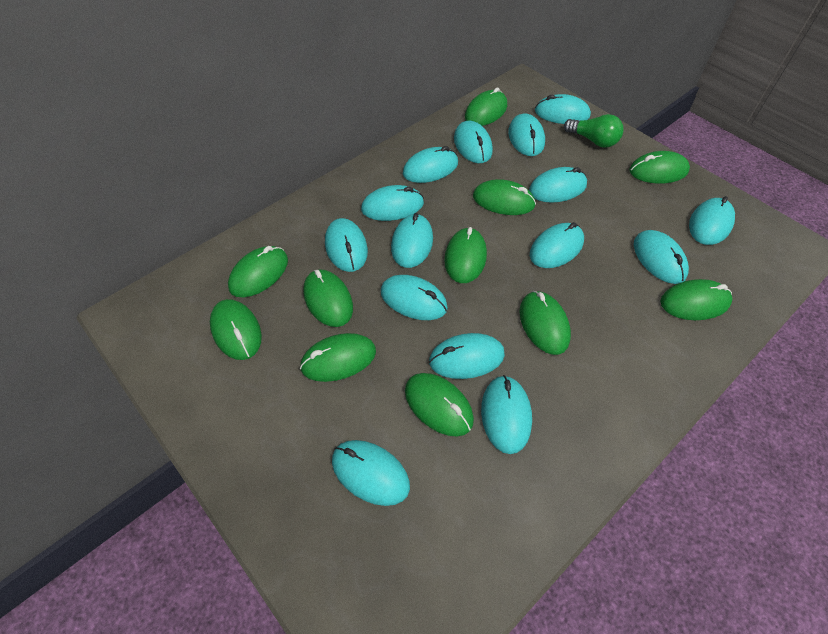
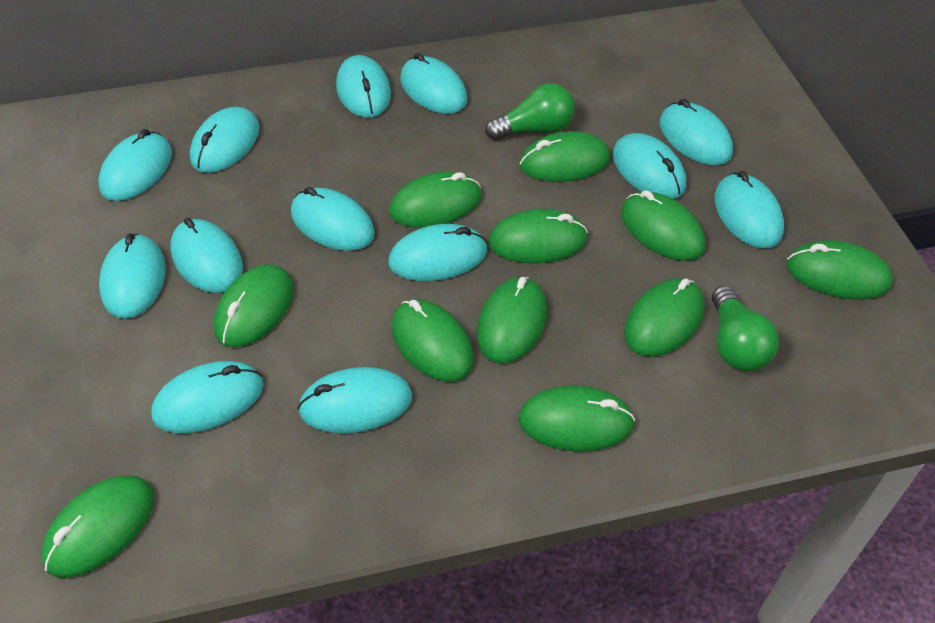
green light bulb: 1 -> 2
turquoise mouse: 15 -> 13

